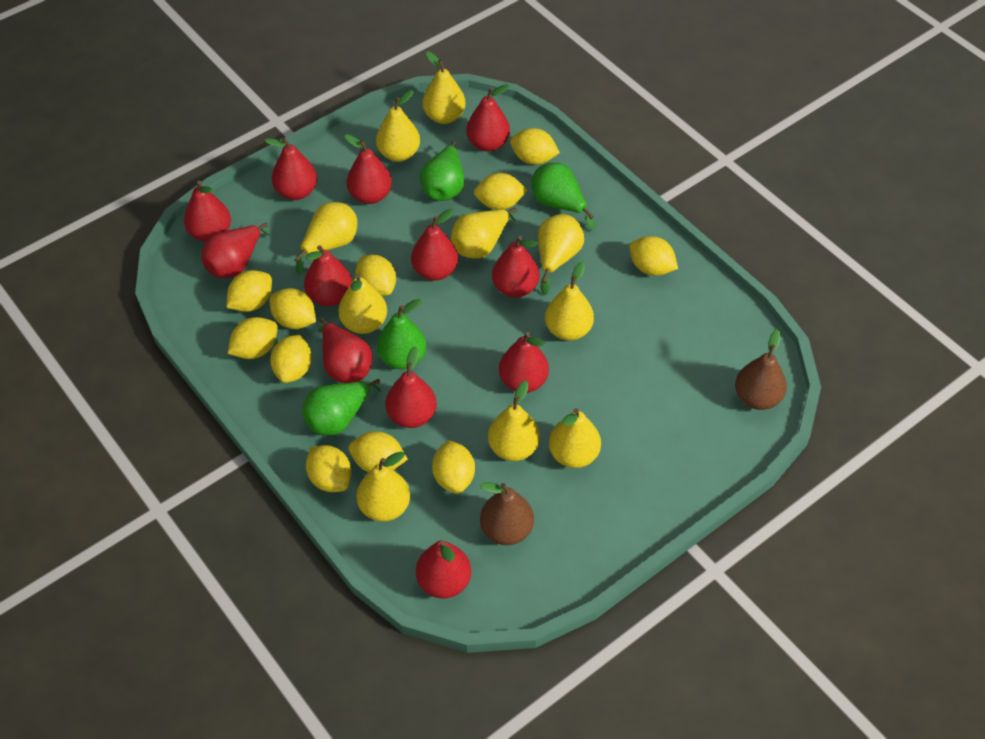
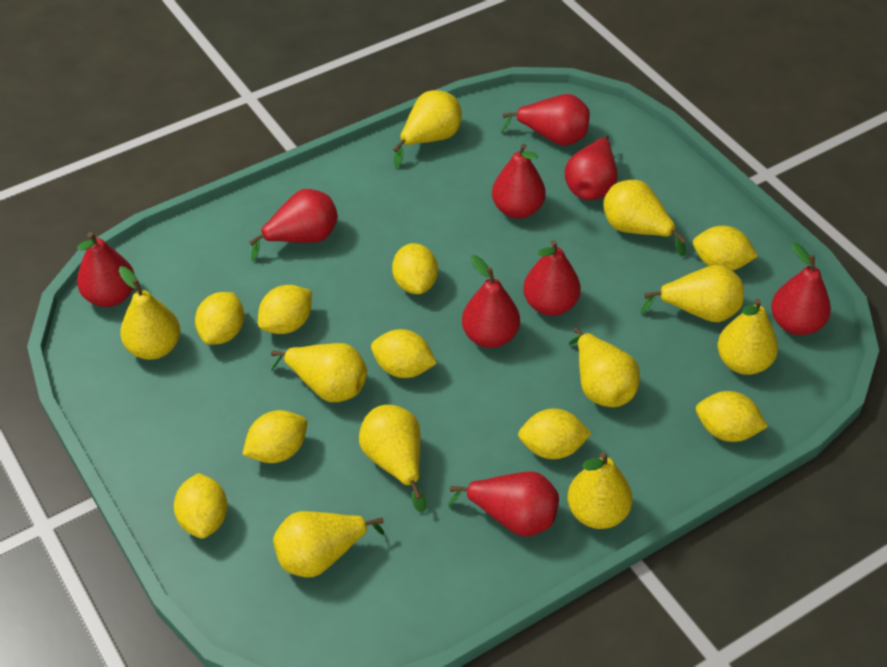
brown pear: 2 -> 0
green pear: 4 -> 0
red pear: 12 -> 9
yellow lemon: 11 -> 9

